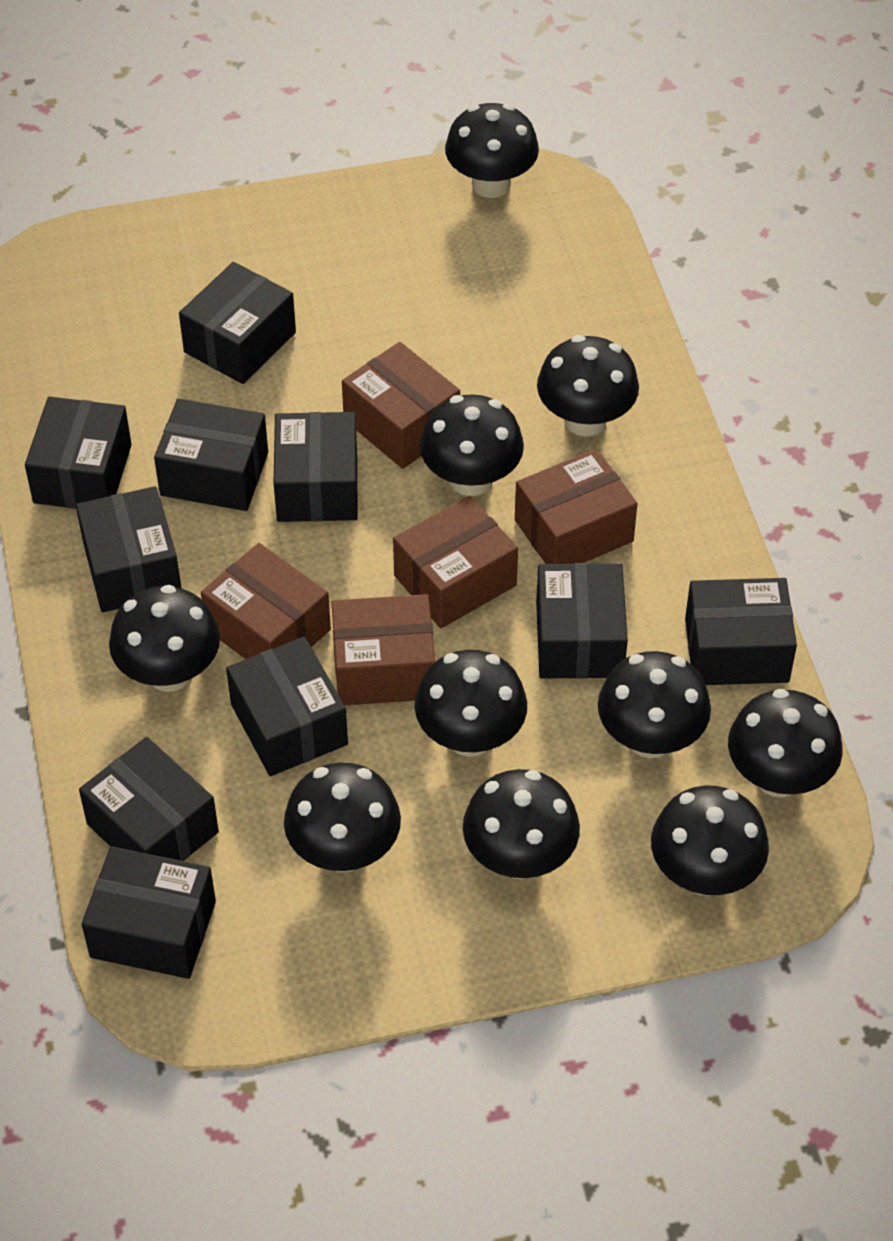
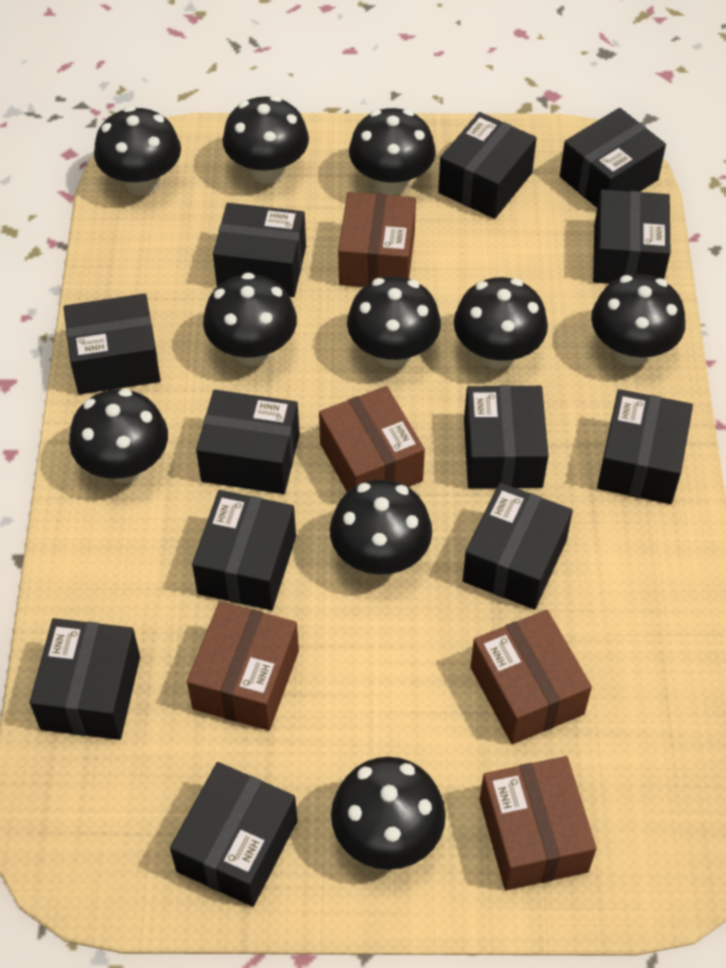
black box: 10 -> 12

